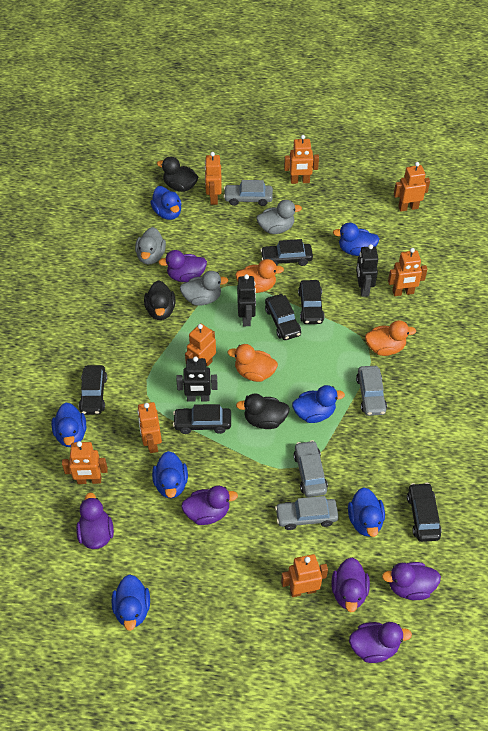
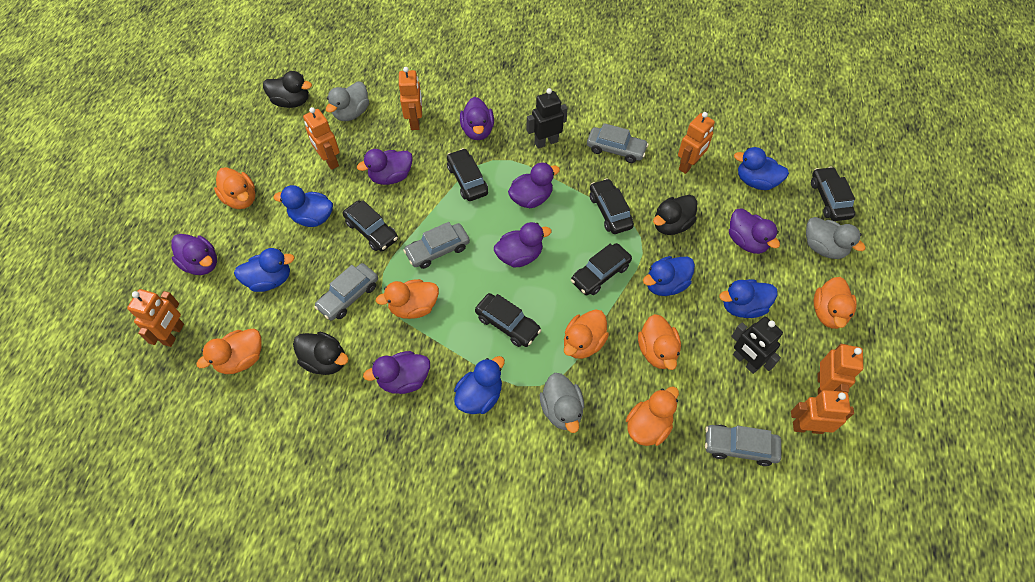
black robot: 3 -> 2
blue duck: 7 -> 6
orange duck: 3 -> 7
orange robot: 8 -> 6
purple duck: 6 -> 7

